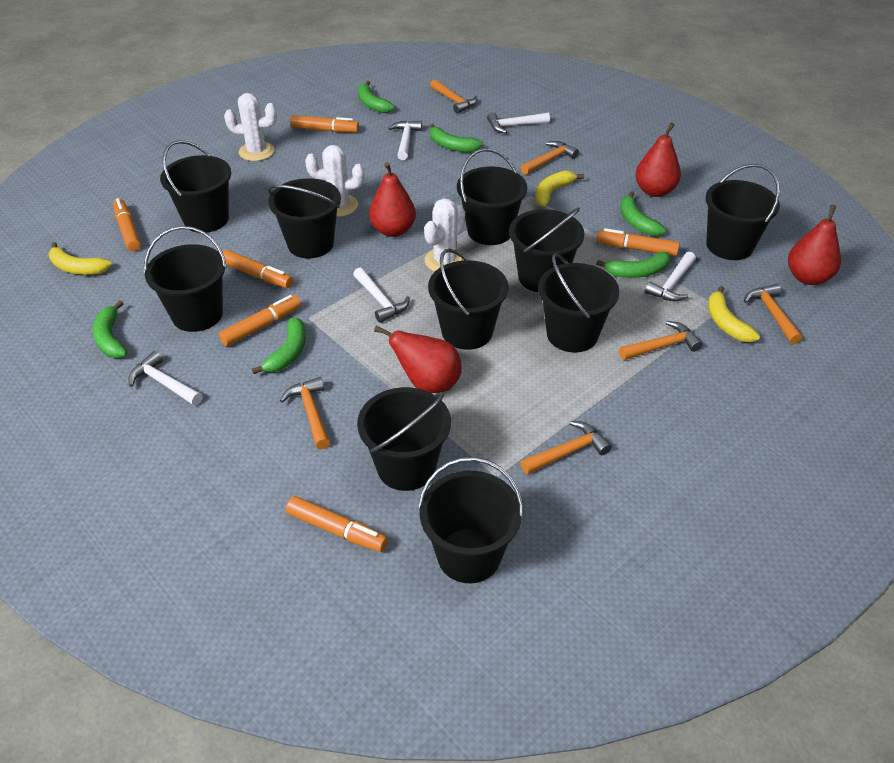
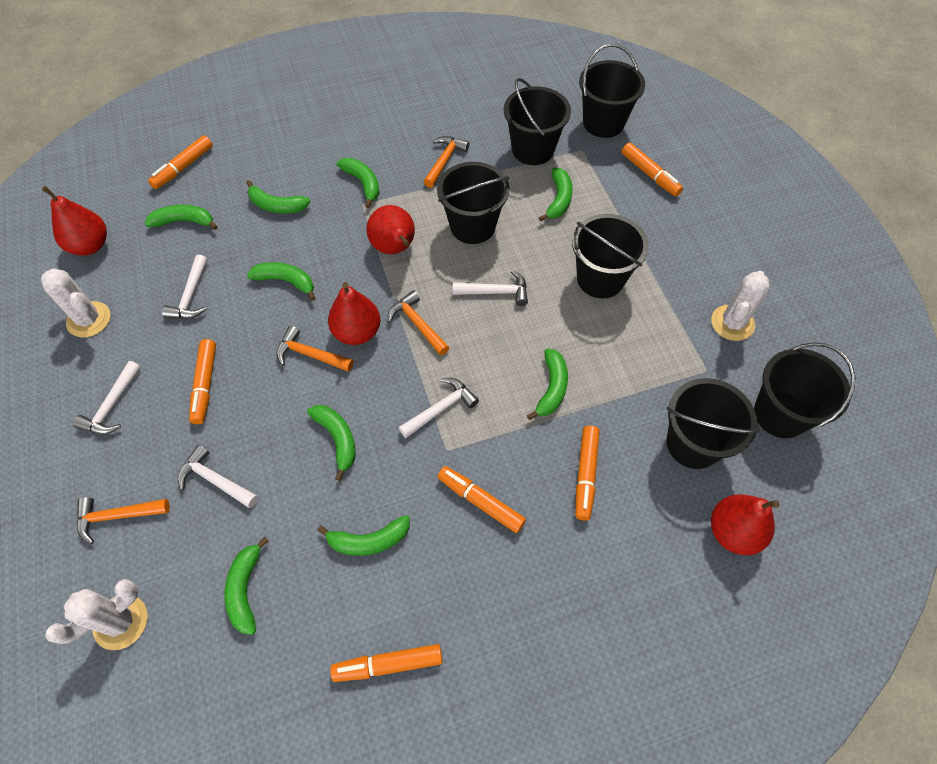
black bucket: 10 -> 6
green banana: 6 -> 9
orange hammer: 6 -> 4
yellow banana: 3 -> 0

